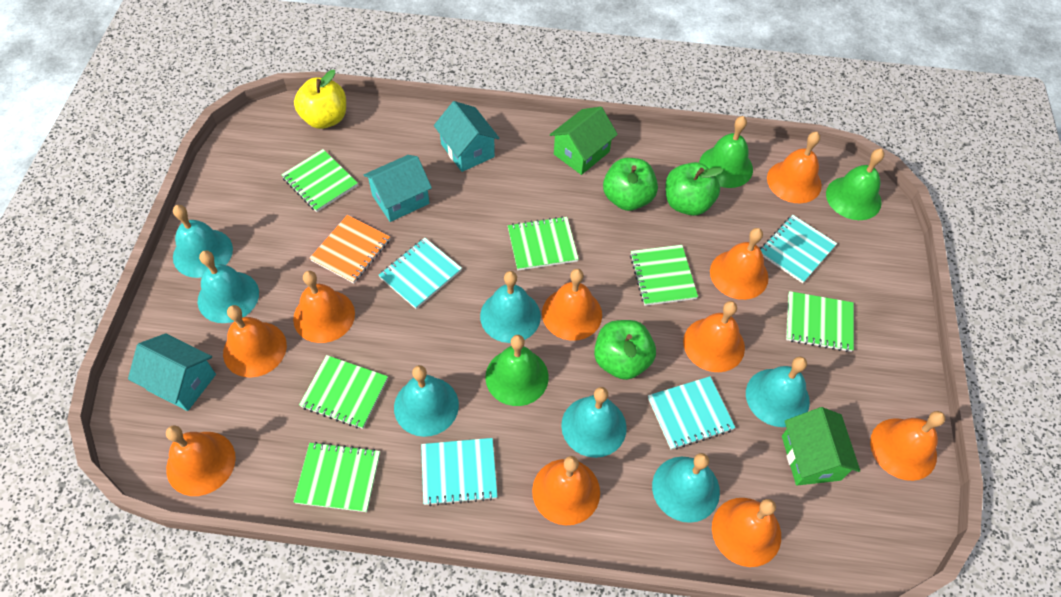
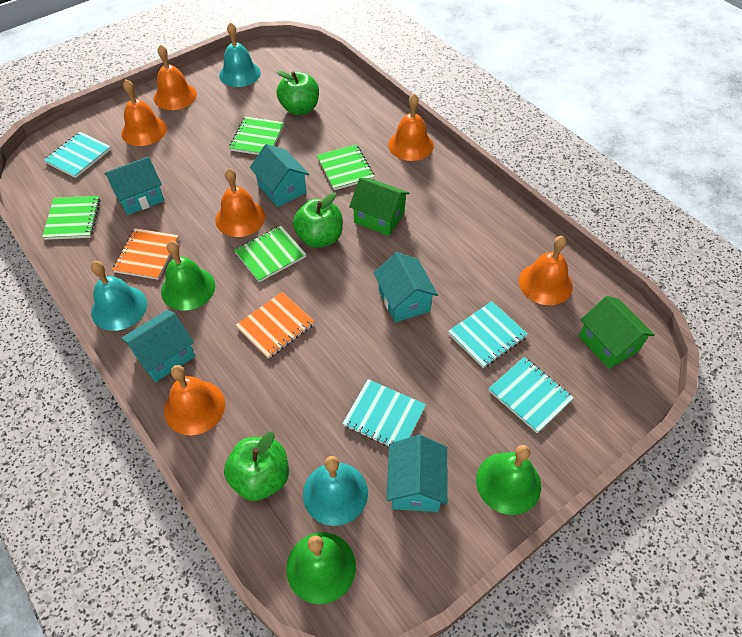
green notebook: 6 -> 4
orange bell: 10 -> 6
orange notebook: 1 -> 2
turquoise bell: 7 -> 3
turquoise house: 3 -> 5
yellow apple: 1 -> 0

